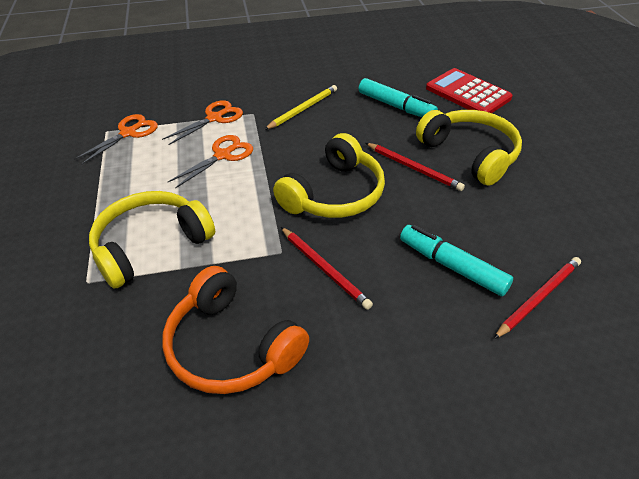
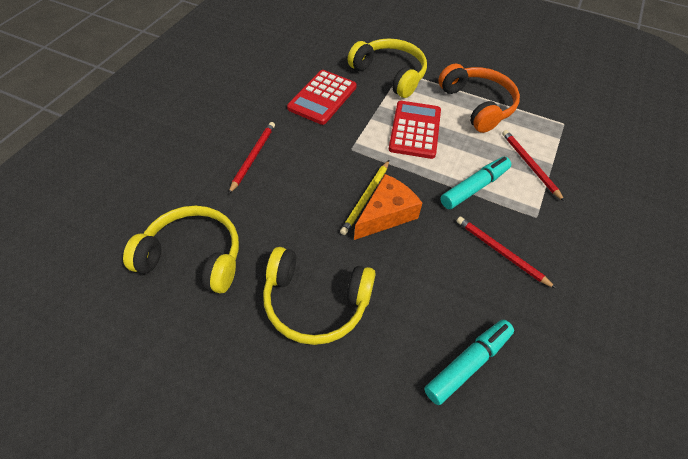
orange cheese: 0 -> 1
orange scissors: 3 -> 0
red calculator: 1 -> 2

